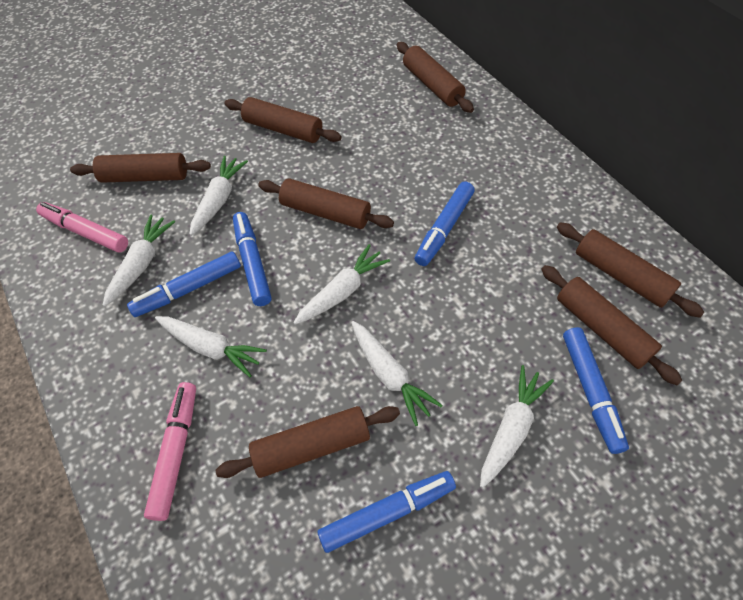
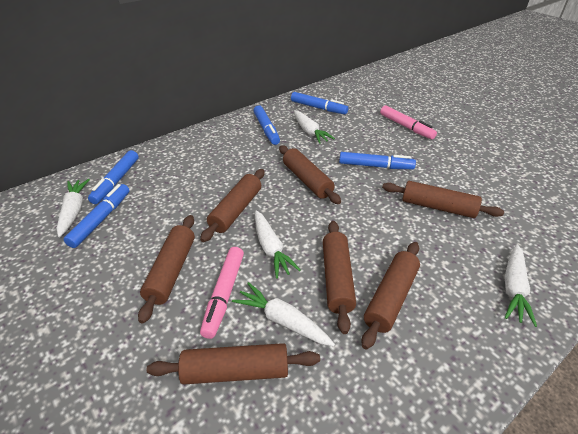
white carrot: 6 -> 5

